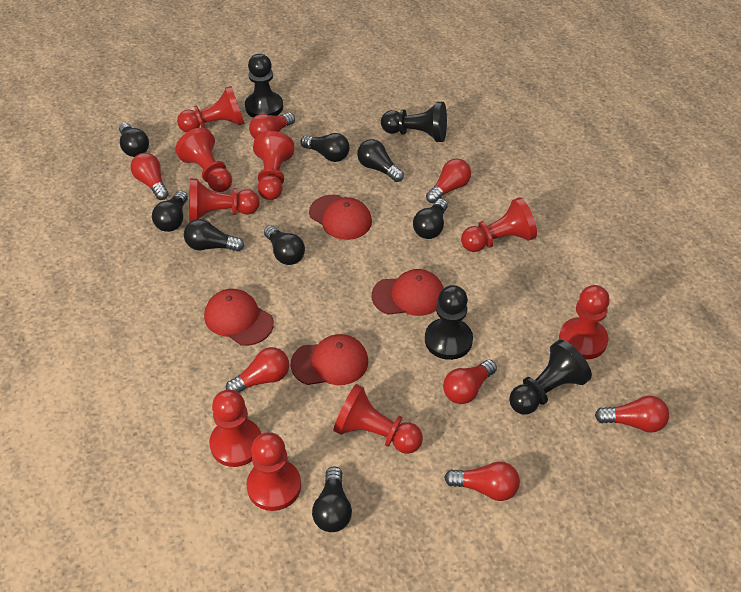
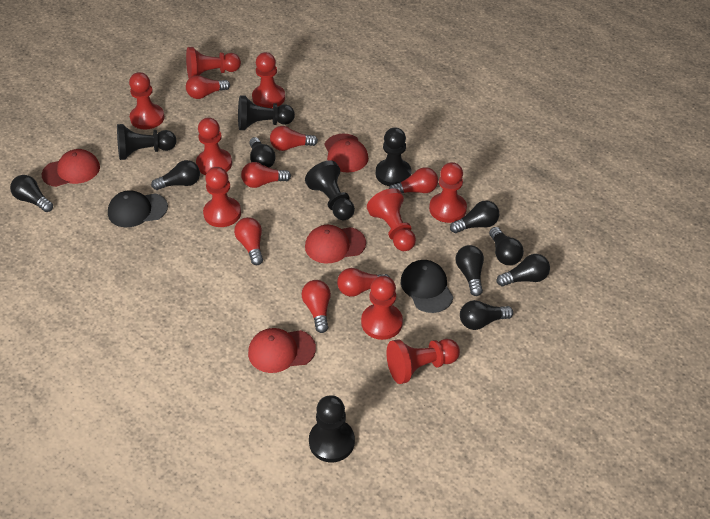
black cap: 0 -> 2
black pawn: 4 -> 5

